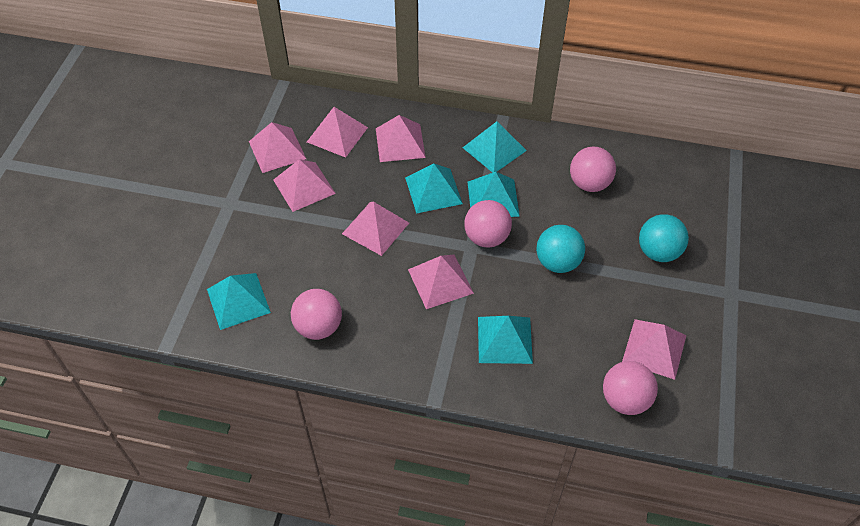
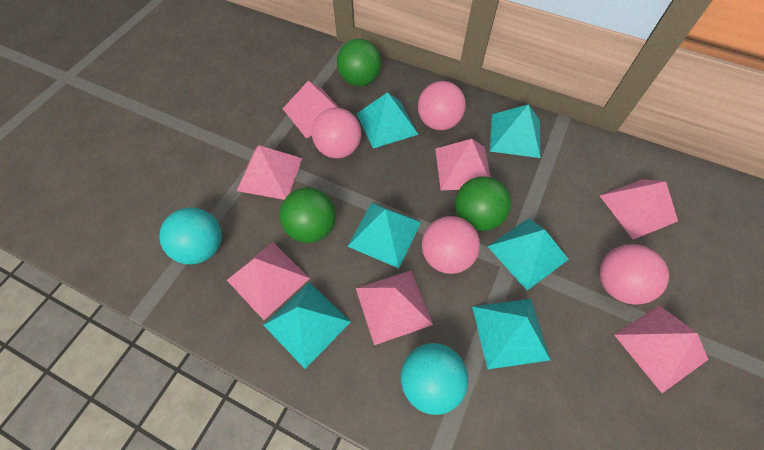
green ball: 0 -> 3
turquoise pyramid: 5 -> 6

